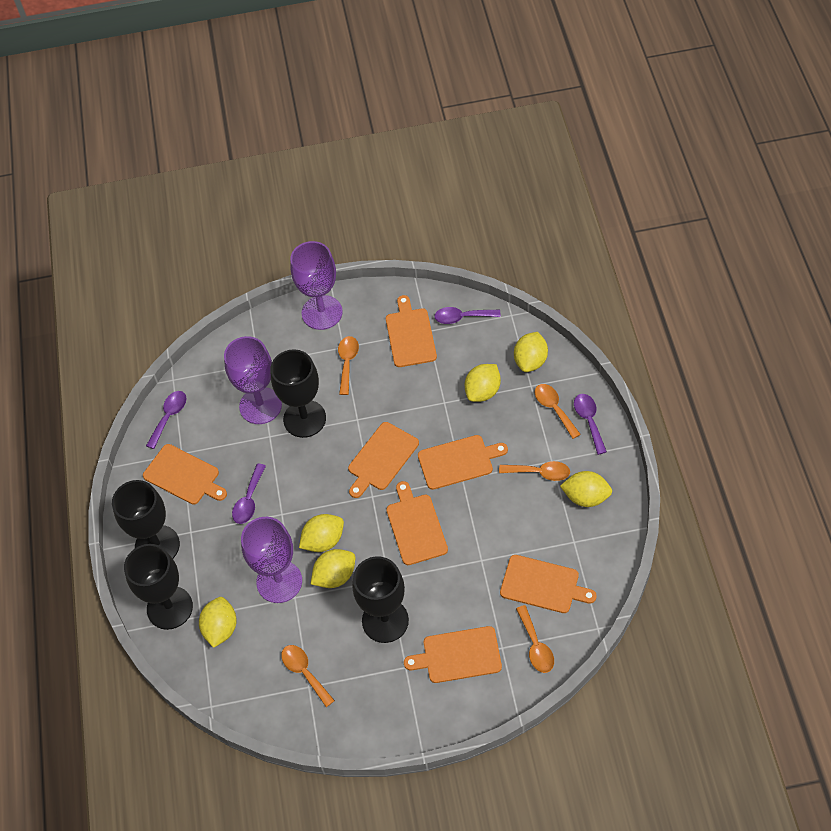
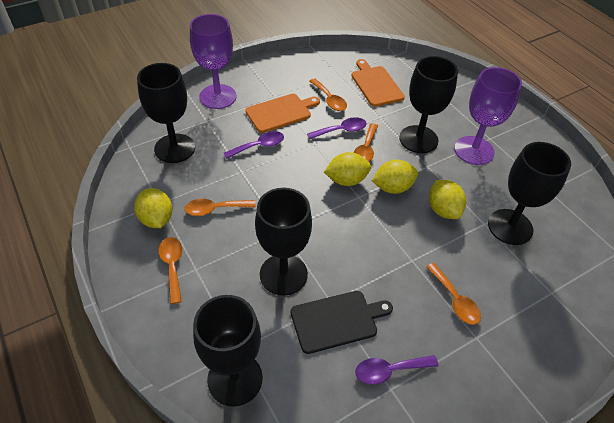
black cutting board: 0 -> 1
black goblet: 4 -> 5
orange cutting board: 7 -> 2
purple goblet: 3 -> 2
purple spoon: 4 -> 3
yellow lemon: 6 -> 4

